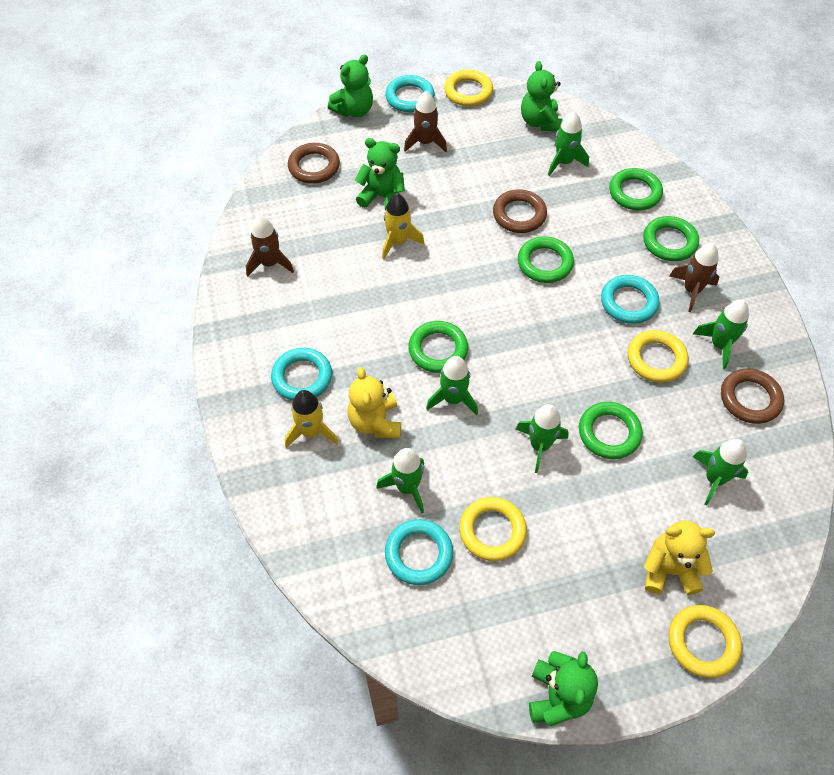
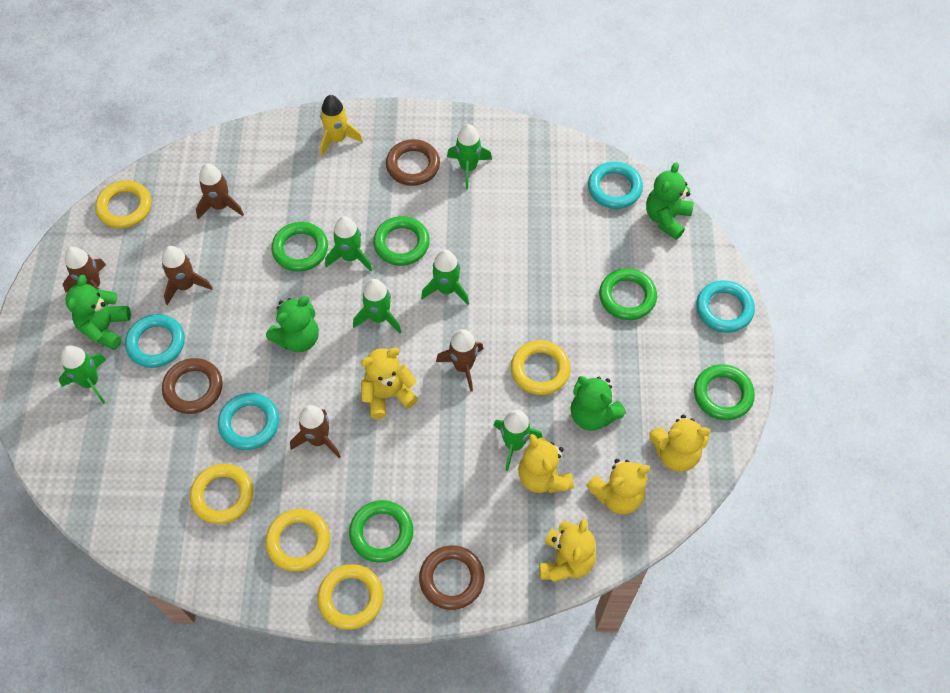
brown rocket: 3 -> 5
yellow ring: 4 -> 5
yellow rocket: 2 -> 1
yellow teddy bear: 2 -> 5

